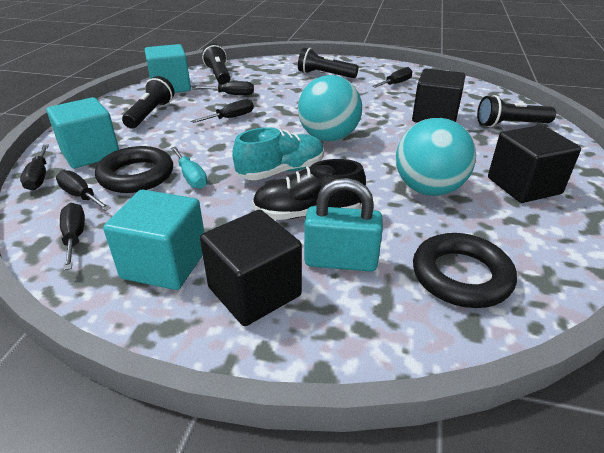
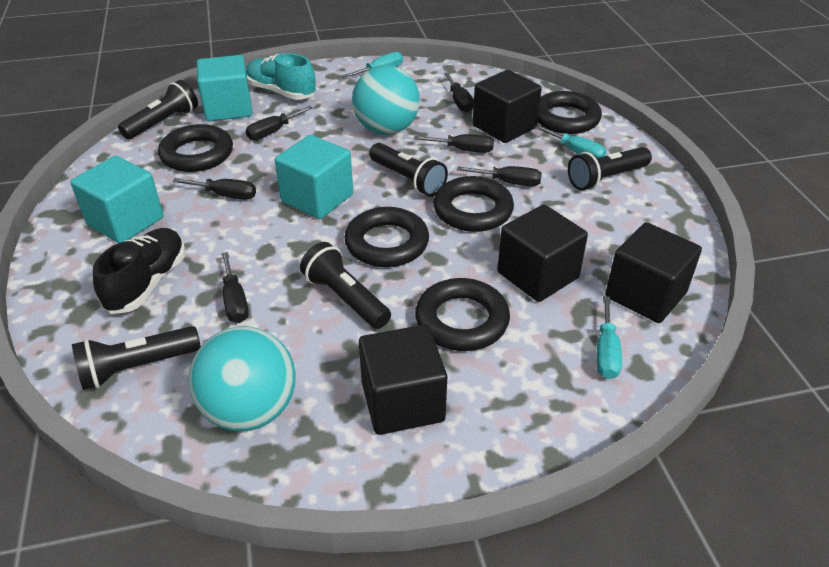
black cube: 3 -> 4
black flashlight: 4 -> 5
black ring: 2 -> 5
turquoise padlock: 1 -> 0
turquoise screwdriver: 1 -> 3

